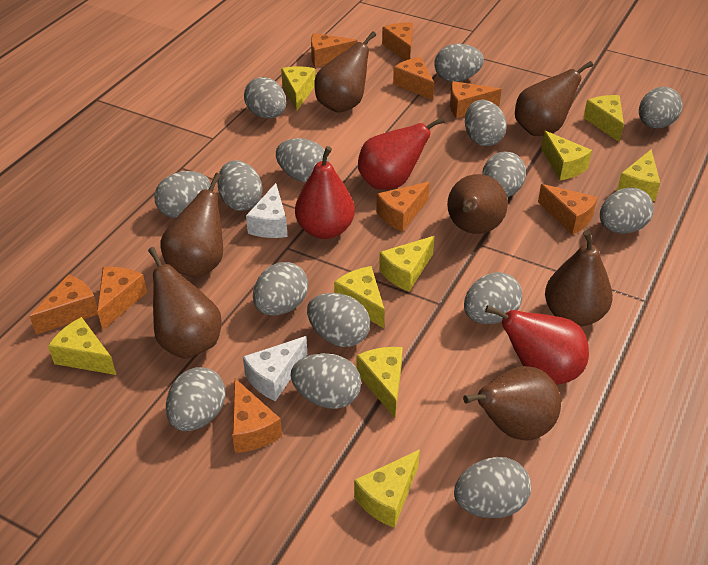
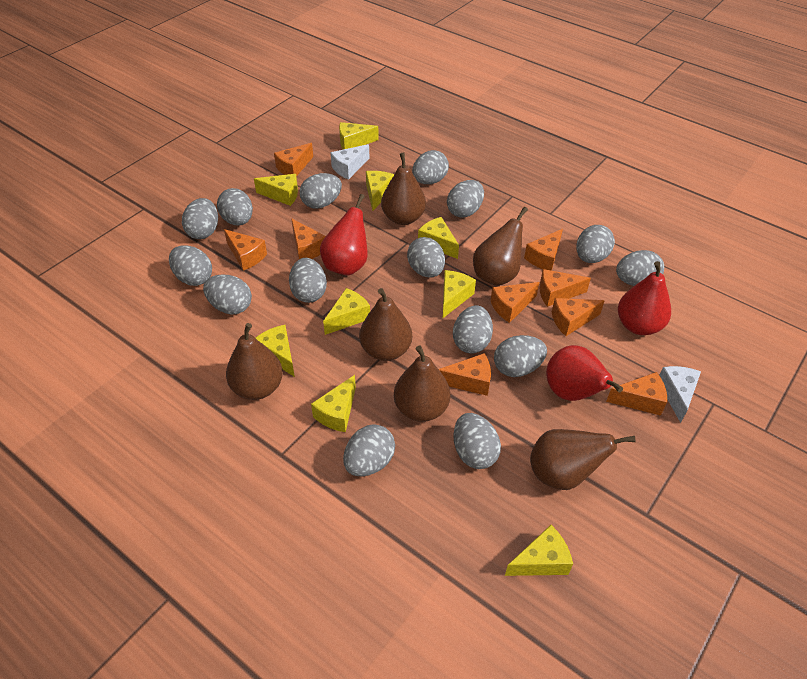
brown pear: 7 -> 6

